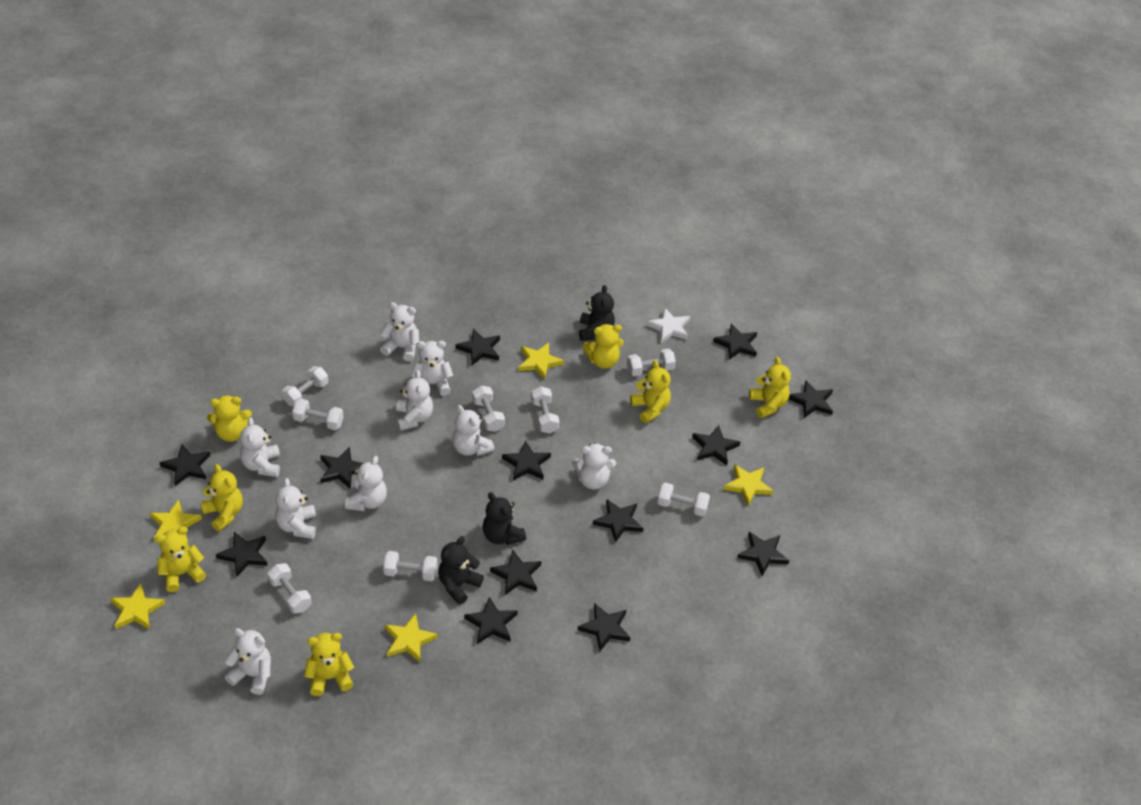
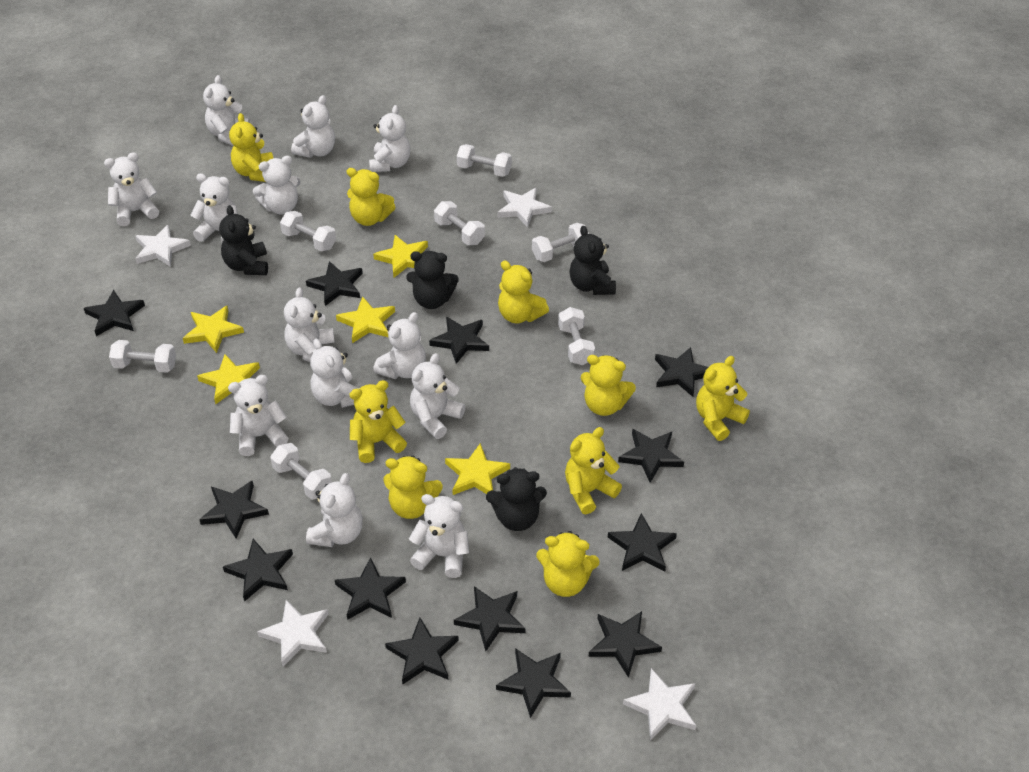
black teddy bear: 3 -> 4
white dumbbell: 8 -> 7
white star: 1 -> 4
white teddy bear: 9 -> 13
yellow teddy bear: 7 -> 9

